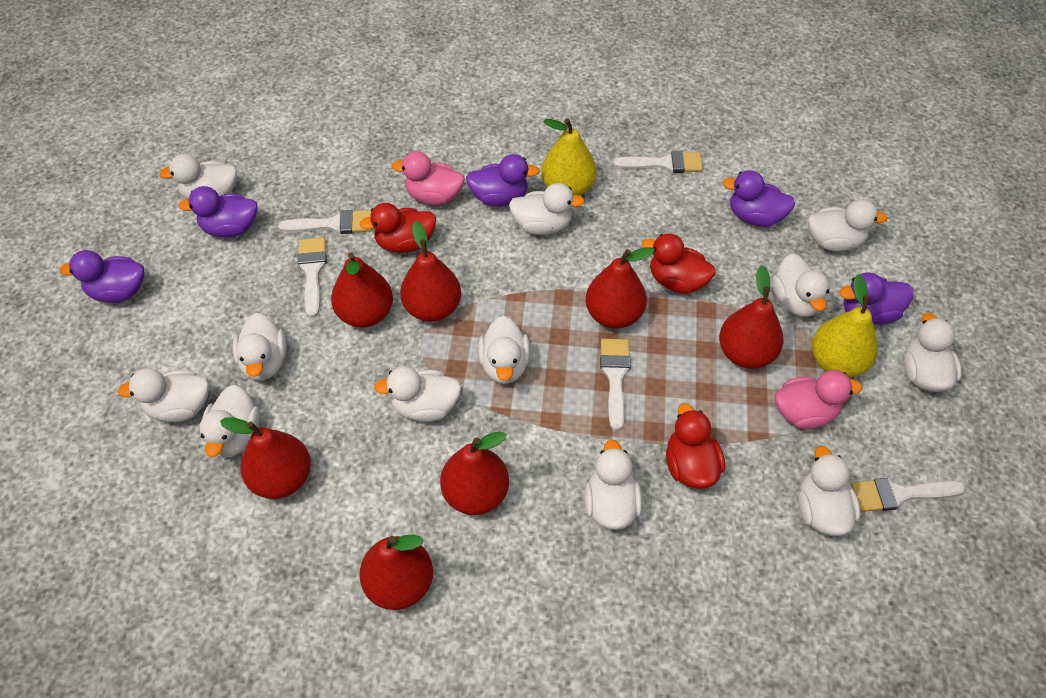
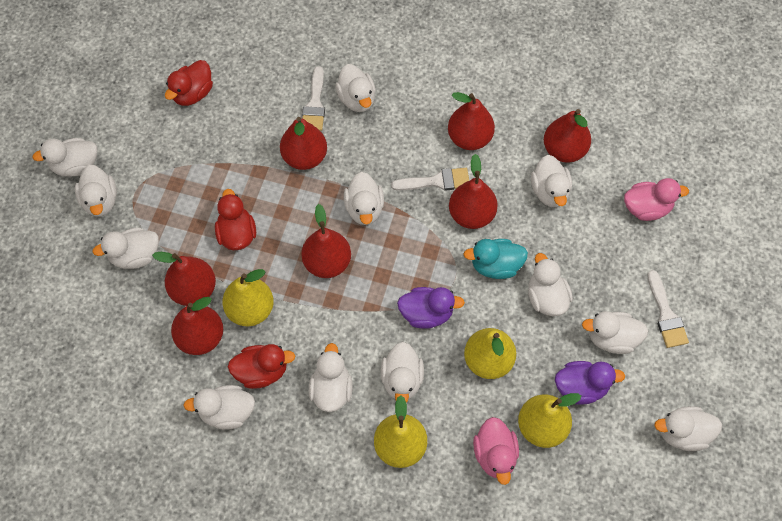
purple duck: 5 -> 2
turquoise duck: 0 -> 1
white brush: 5 -> 3
yellow pear: 2 -> 4

